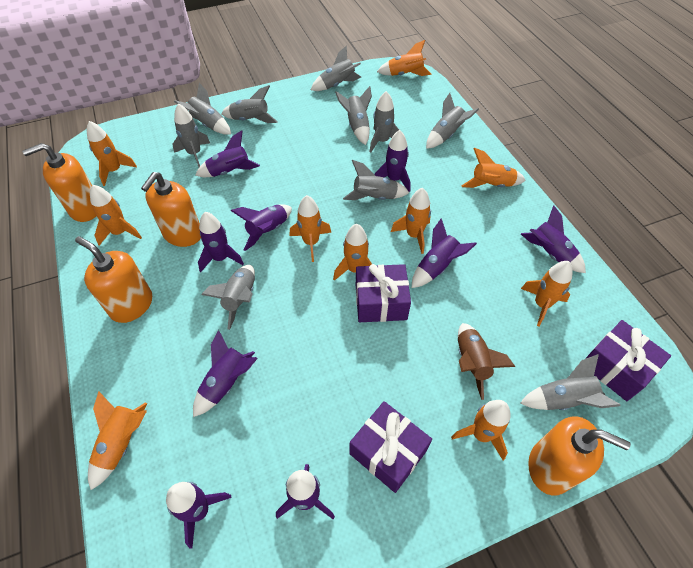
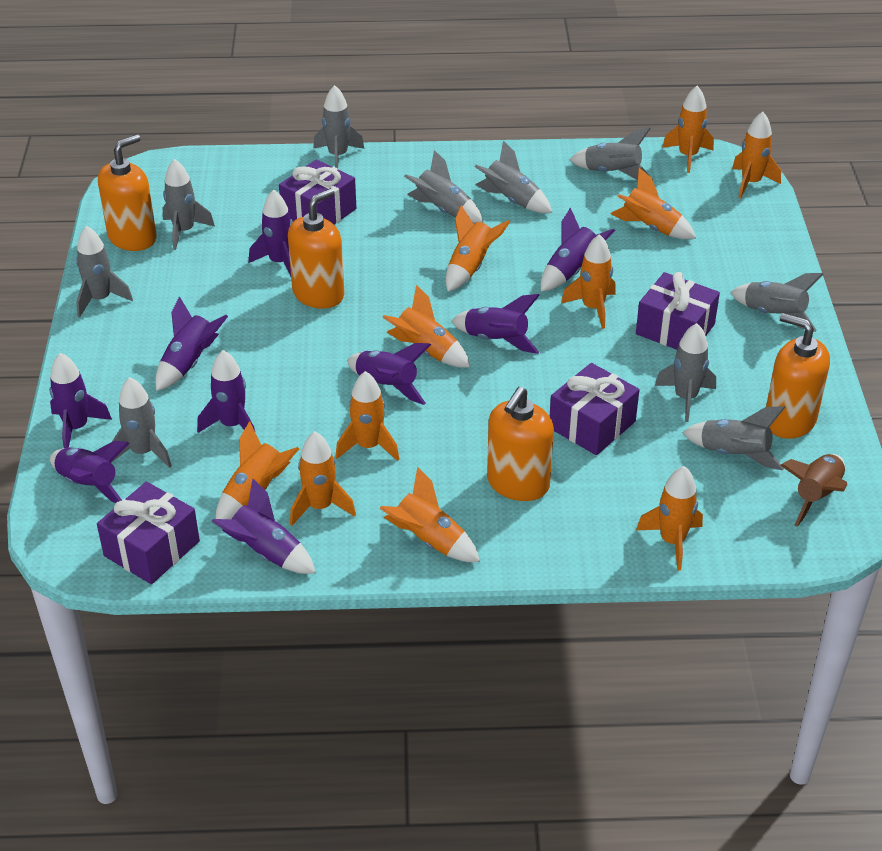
orange rocket: 10 -> 11
purple gift: 3 -> 4

